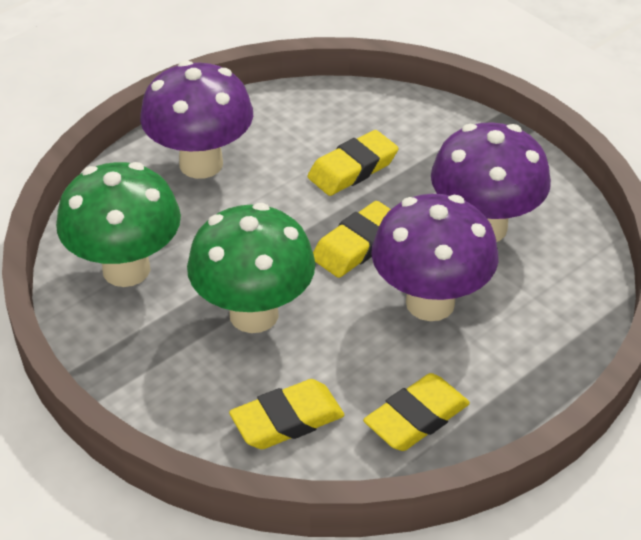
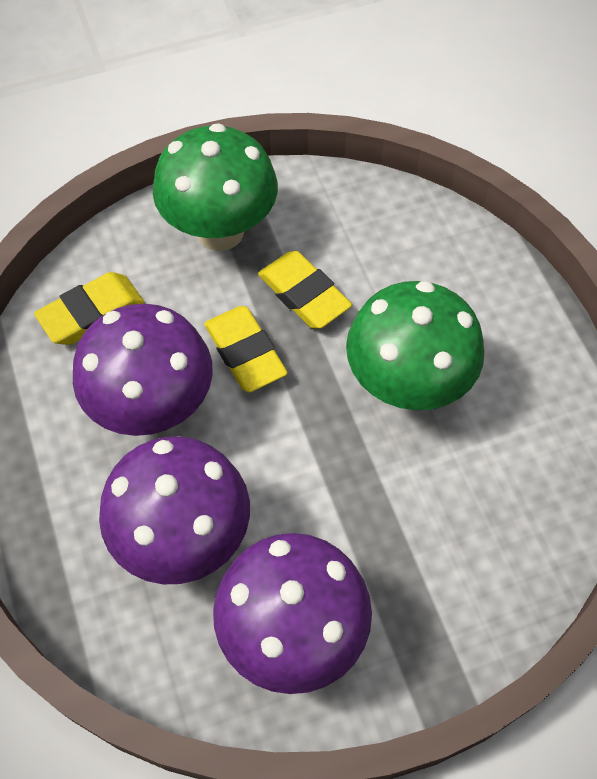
yellow eraser: 4 -> 3

